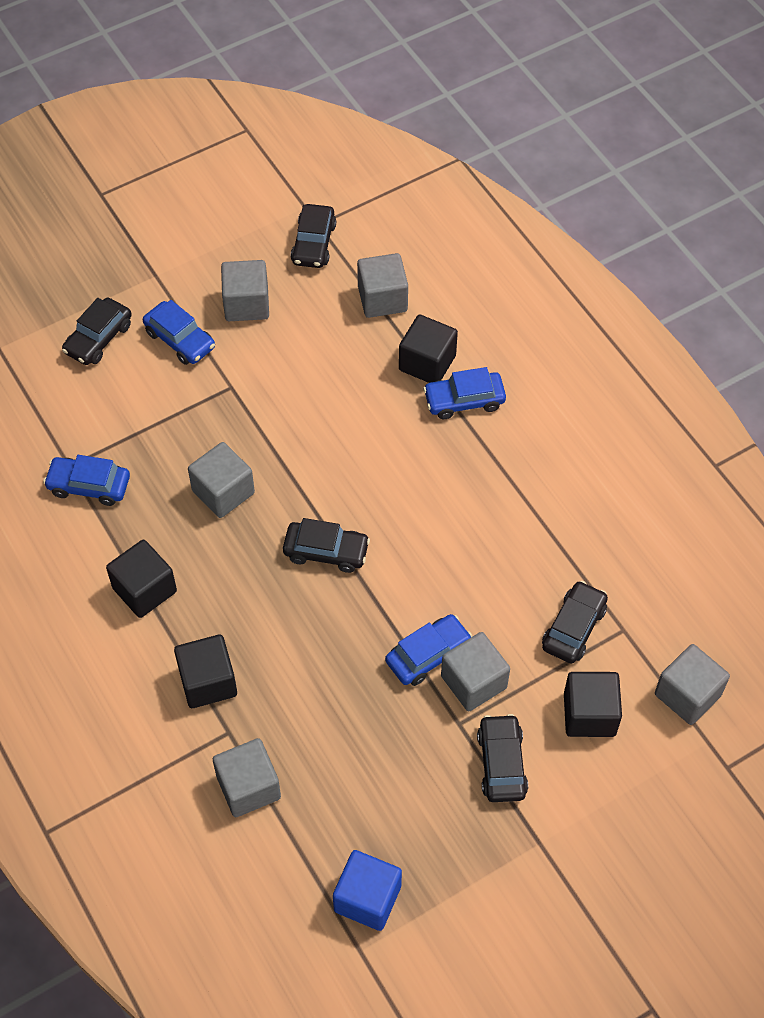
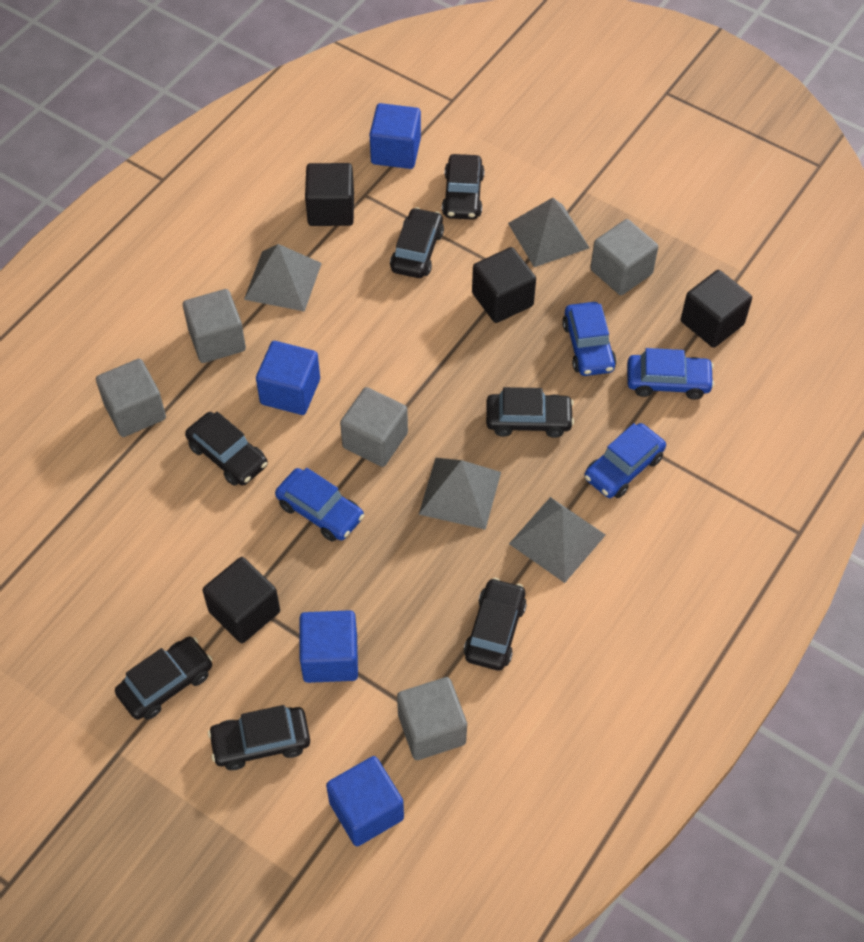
black car: 5 -> 7
blue cube: 1 -> 4
grey cube: 6 -> 5
grey pyramid: 0 -> 4

